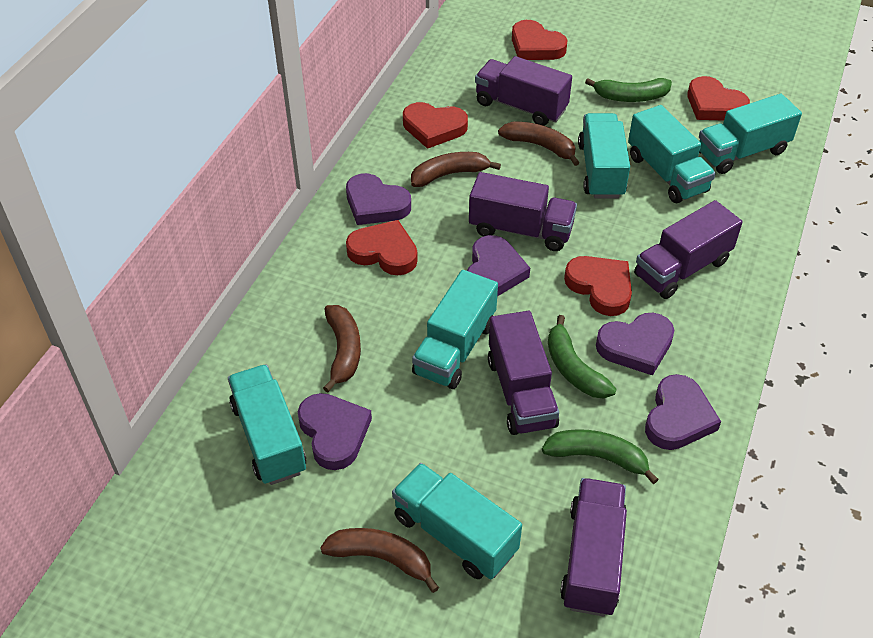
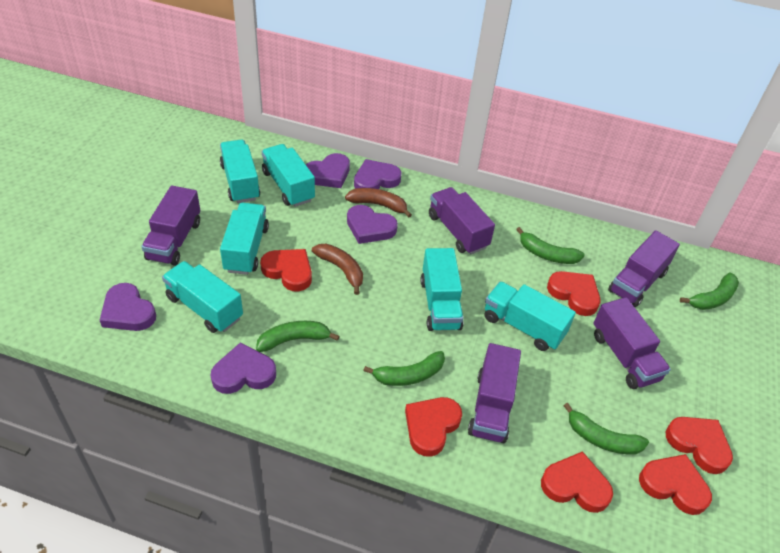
brown banana: 4 -> 2
green banana: 3 -> 5
red heart: 5 -> 6

